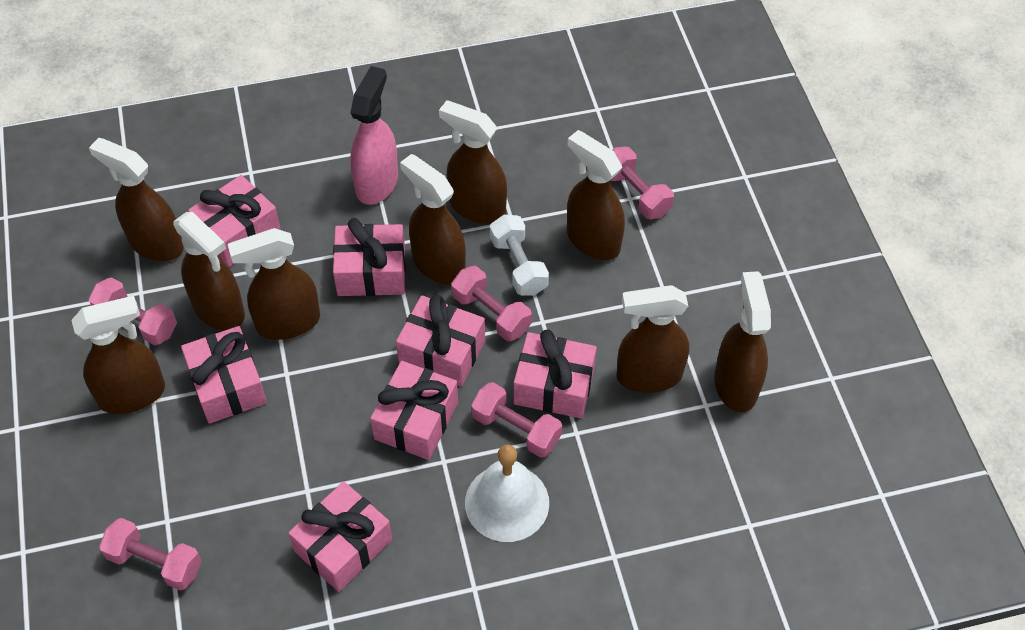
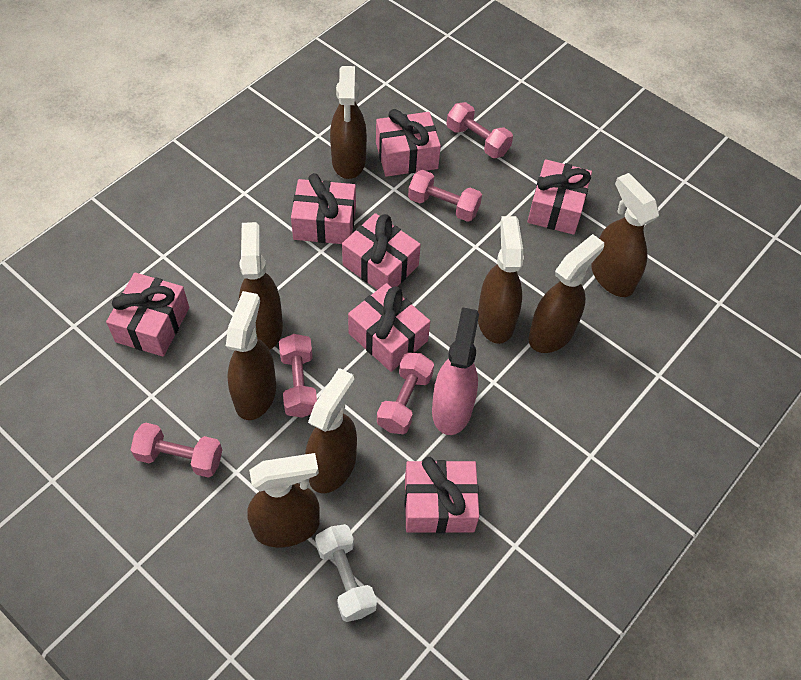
brown spray bottle: 9 -> 8
white bell: 1 -> 0

